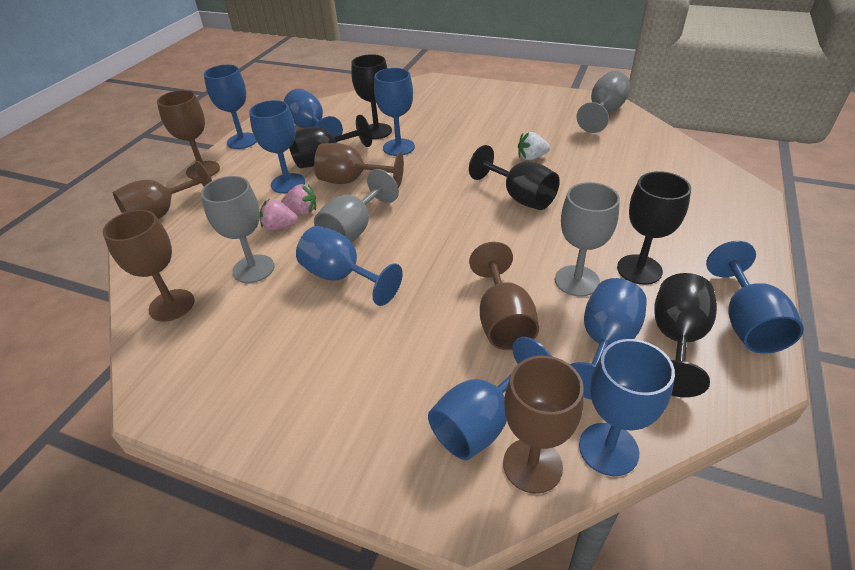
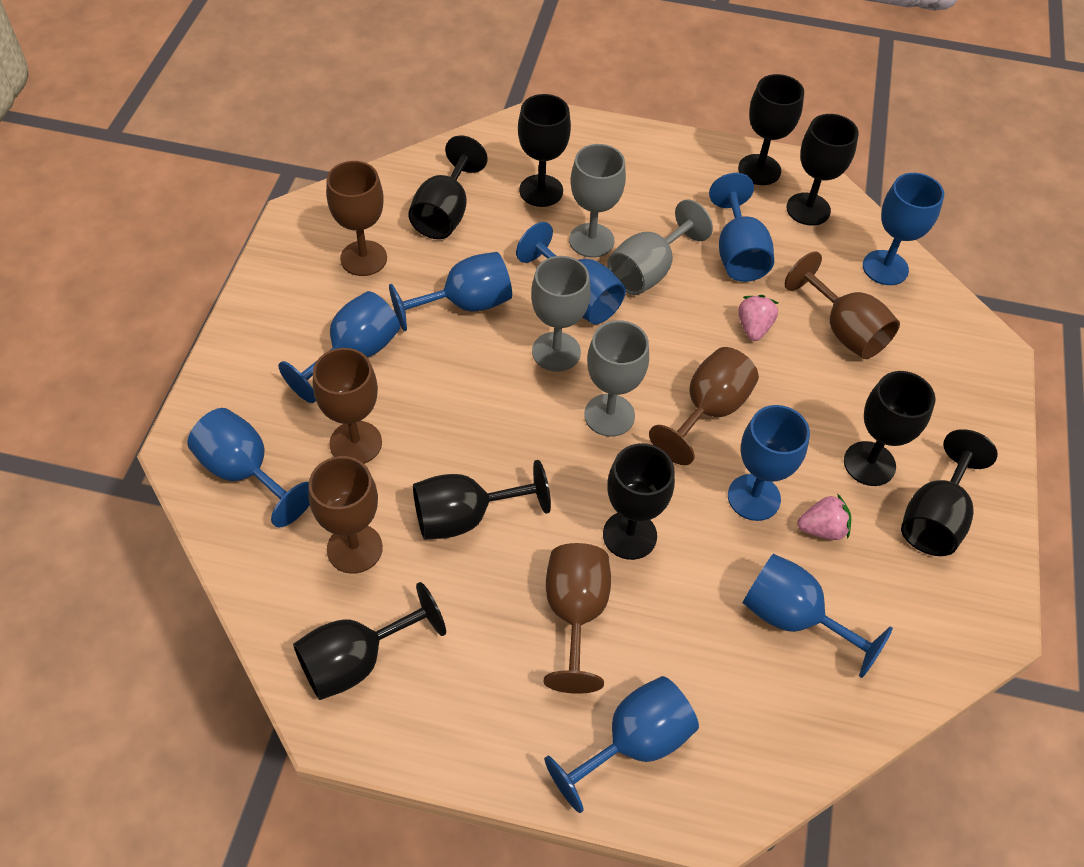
black goblet: 5 -> 9
white strawberry: 1 -> 0

